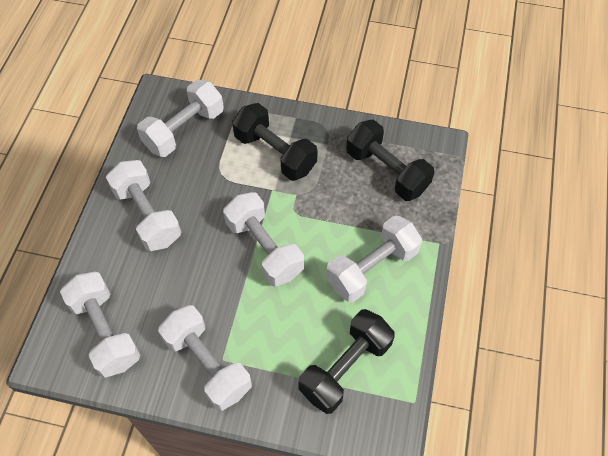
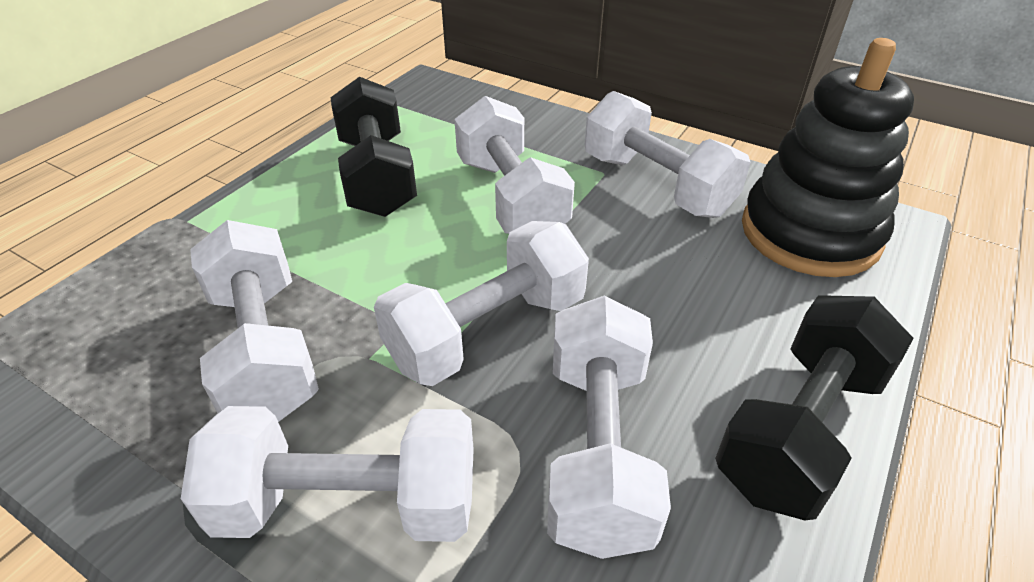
black dumbbell: 3 -> 2
black stacking toy: 0 -> 1

